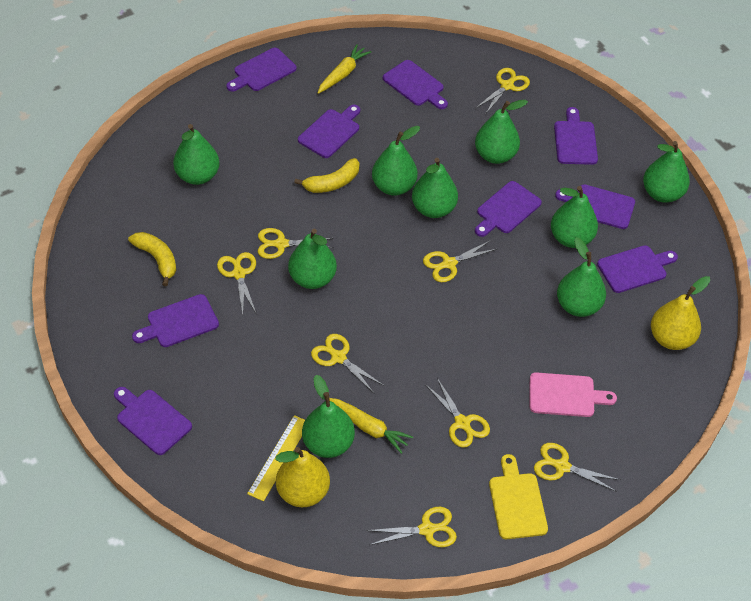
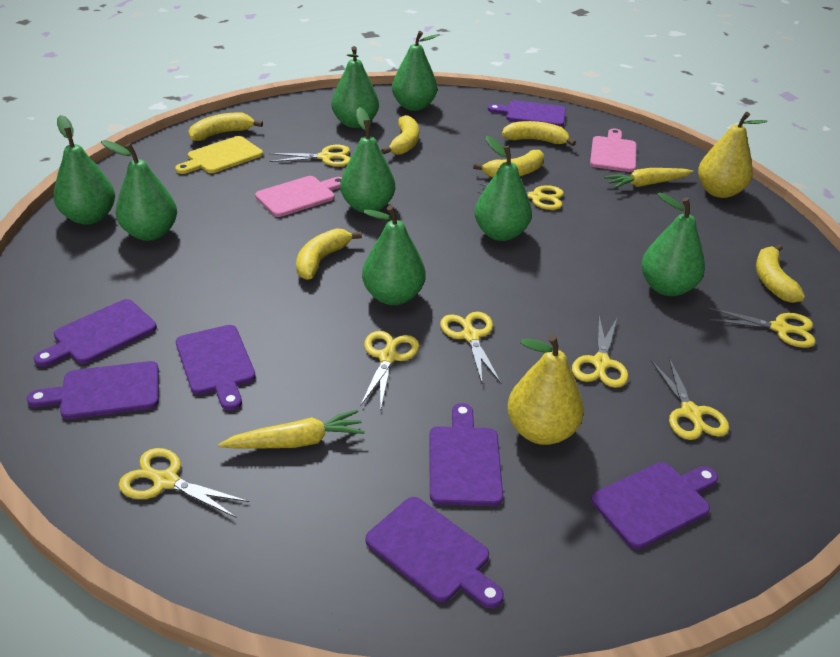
green pear: 9 -> 8
pink cutting board: 1 -> 2
purple cutting board: 9 -> 7
yellow banana: 2 -> 6
yellow ruler: 1 -> 0

